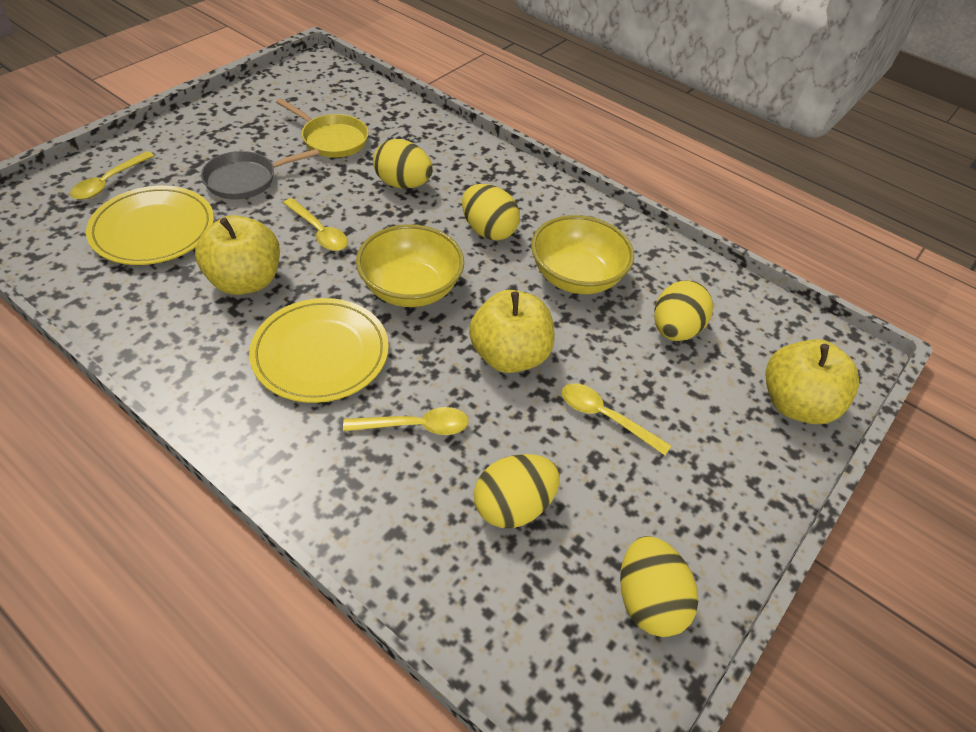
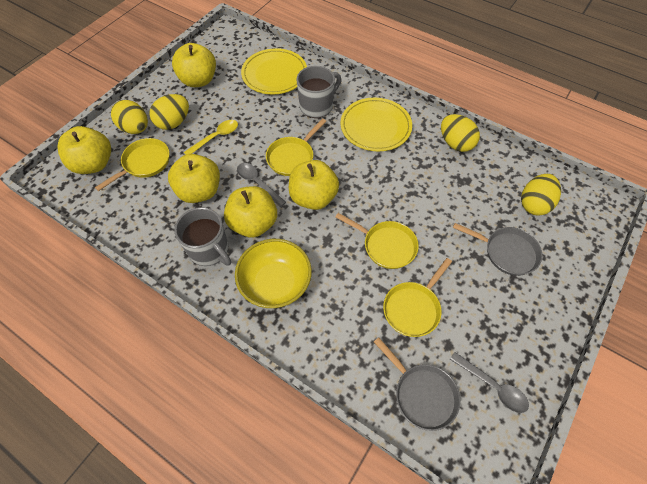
grey mug: 0 -> 2
grey pan: 1 -> 2
grey spoon: 0 -> 2
yellow apple: 3 -> 5
yellow bowl: 2 -> 1
yellow egg: 5 -> 4
yellow pan: 1 -> 4
yellow spoon: 4 -> 1

